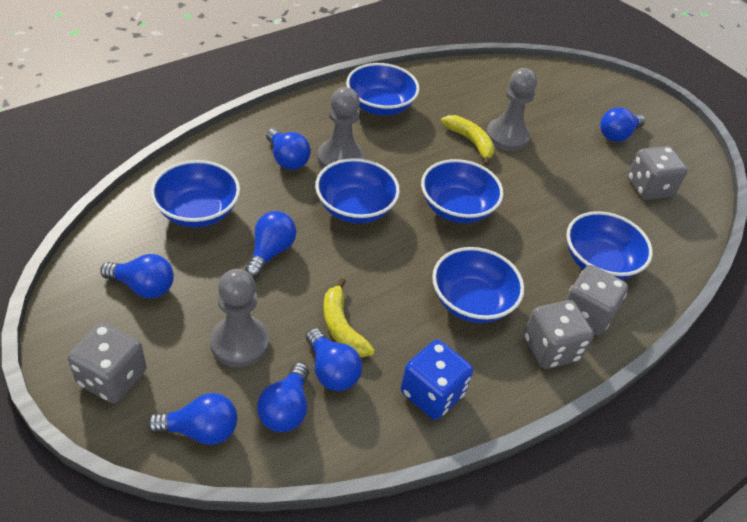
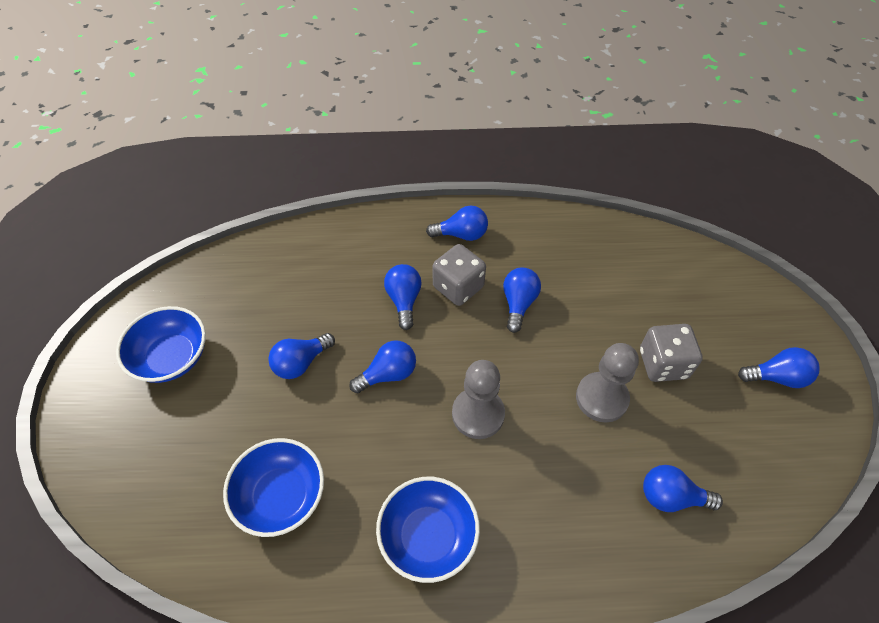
blue bowl: 6 -> 3
blue dice: 1 -> 0
grey dice: 4 -> 2
grey pawn: 3 -> 2
yellow banana: 2 -> 0

